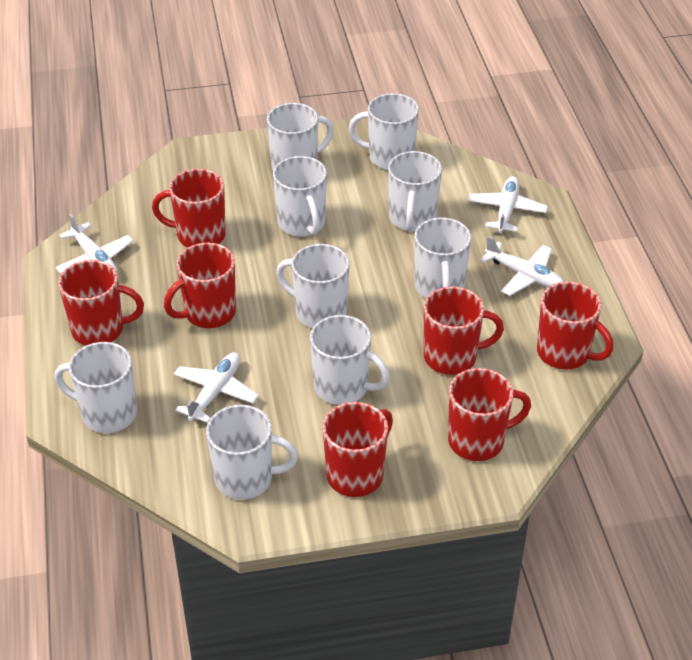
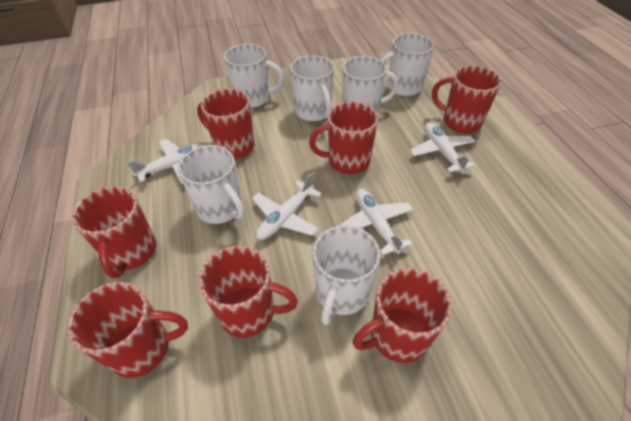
white mug: 9 -> 6

